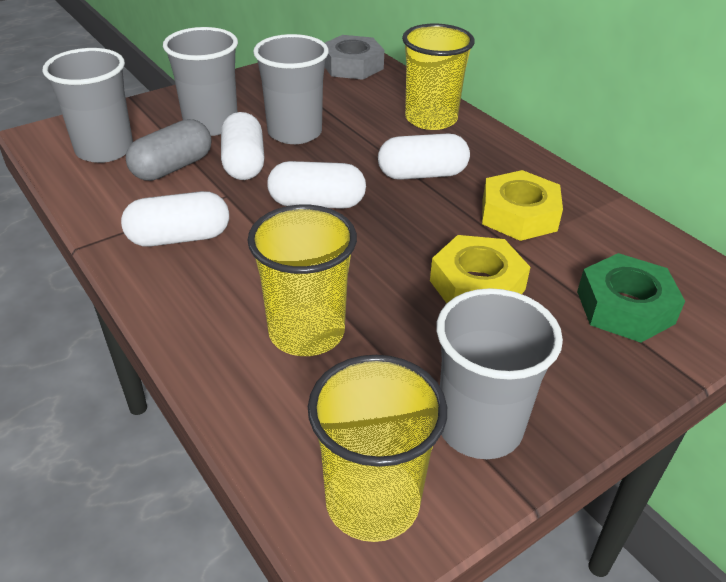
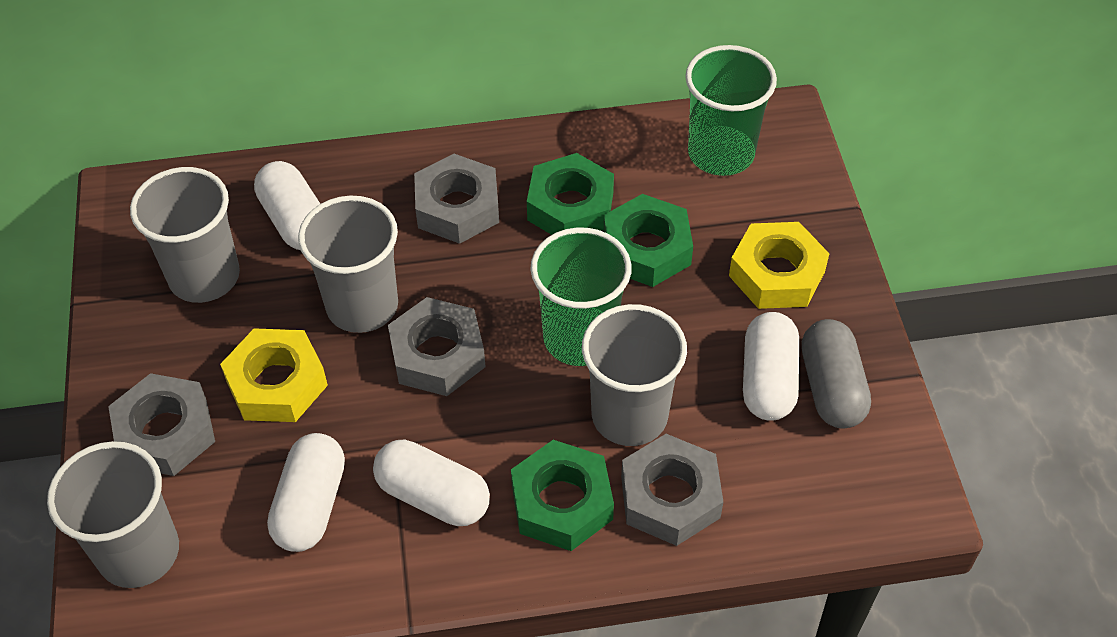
green cup: 0 -> 2
green nut: 1 -> 3
grey nut: 1 -> 4
yellow cup: 3 -> 0

